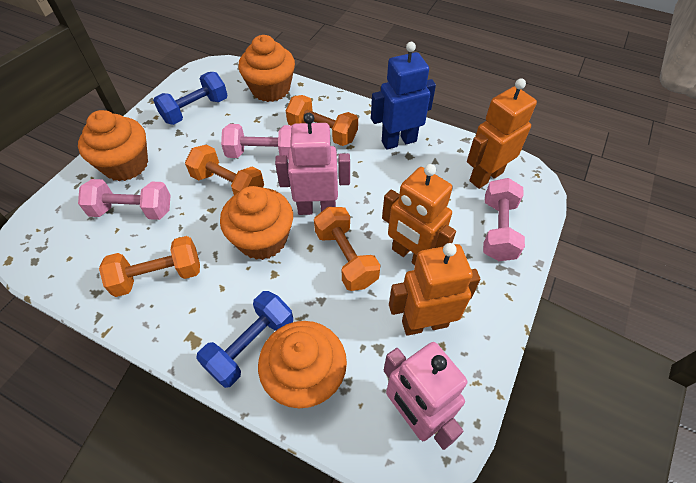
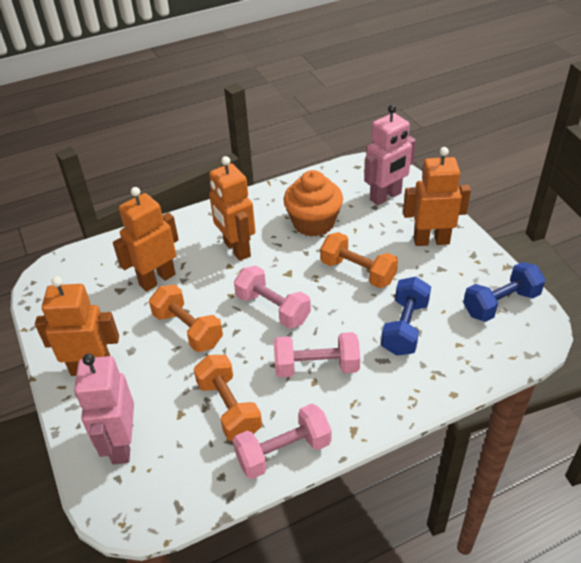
blue robot: 1 -> 0
orange cupcake: 4 -> 1
orange dumbbell: 4 -> 3
orange robot: 3 -> 4

